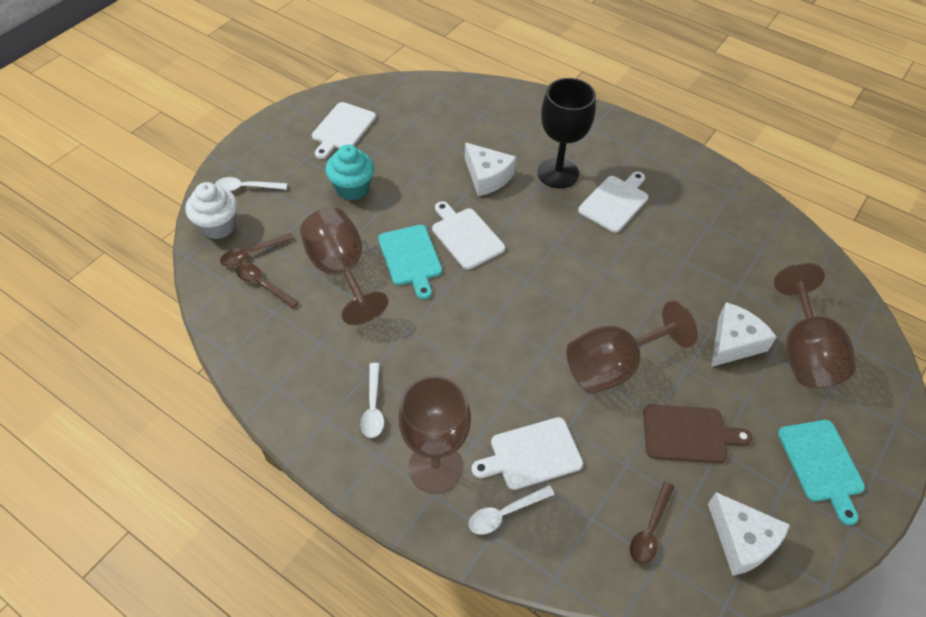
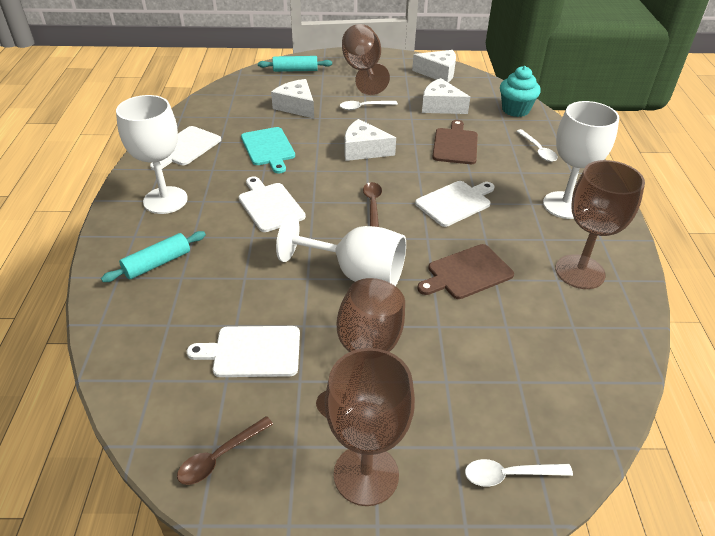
black goblet: 1 -> 0
brown cutting board: 1 -> 2
brown spoon: 3 -> 2
turquoise cutting board: 2 -> 1
turquoise rolling pin: 0 -> 2
white cheese: 3 -> 4
white cupcake: 1 -> 0
white goblet: 0 -> 3

